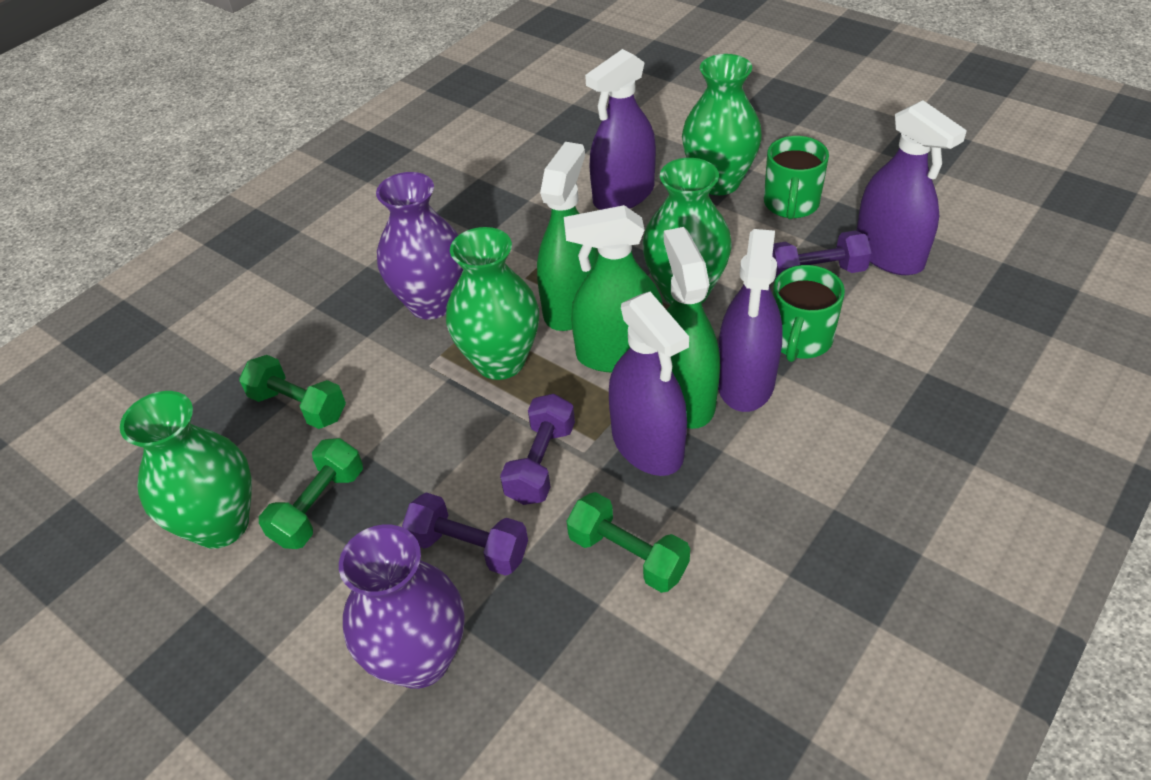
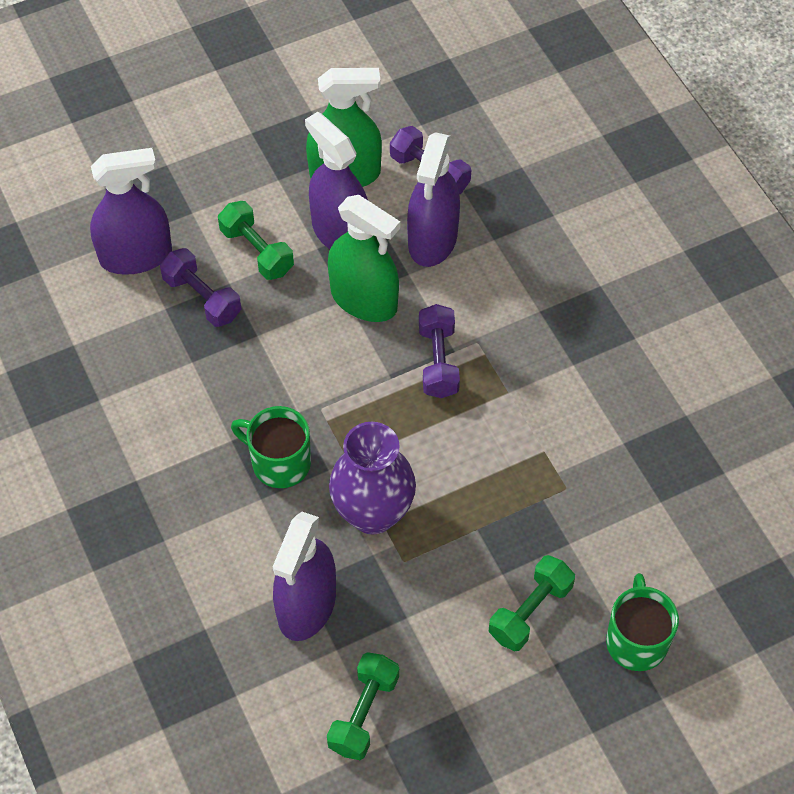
green spray bottle: 3 -> 2
green vase: 4 -> 0
purple vase: 2 -> 1

